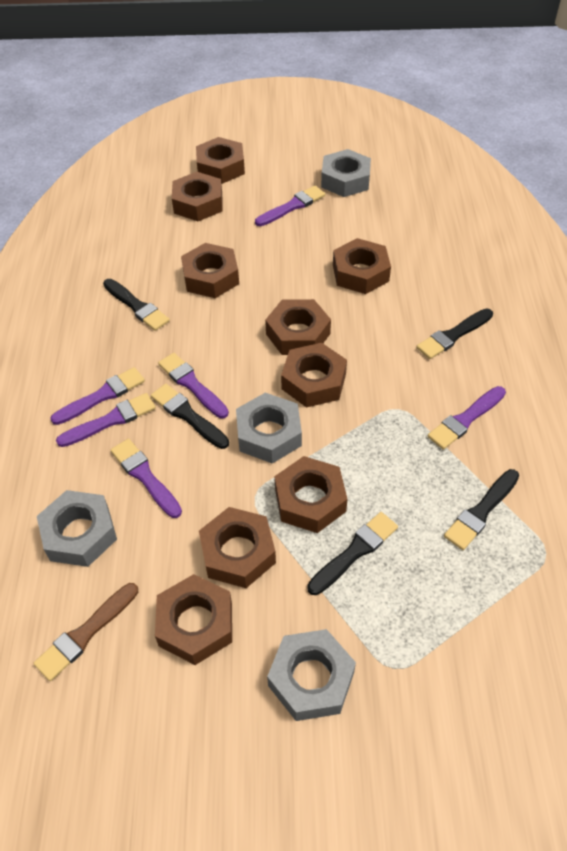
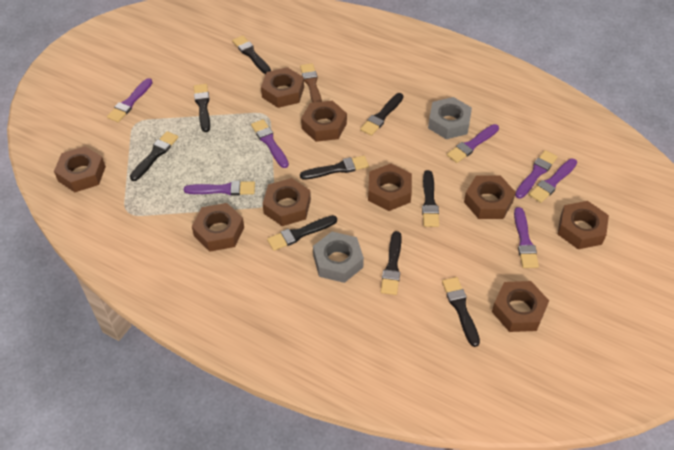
black brush: 5 -> 9
grey nut: 4 -> 2
purple brush: 6 -> 7

